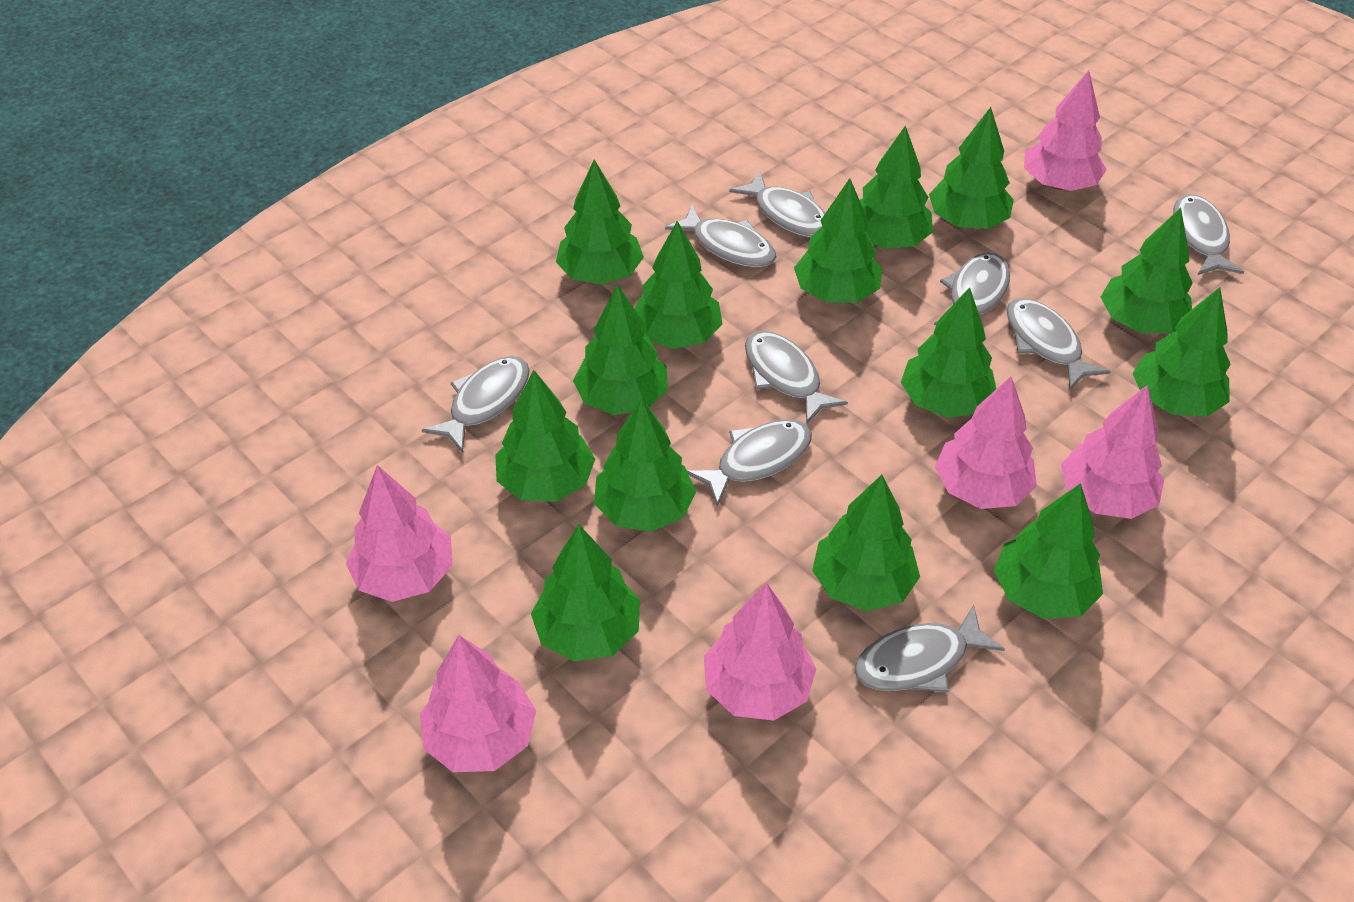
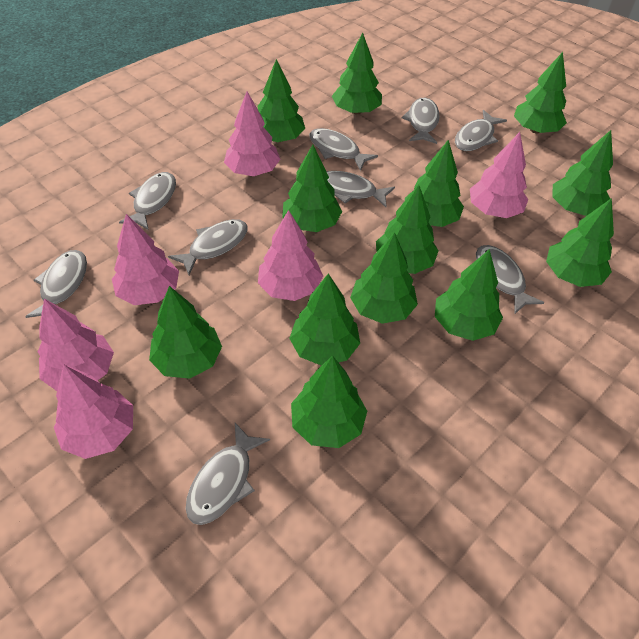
green tree: 14 -> 13

